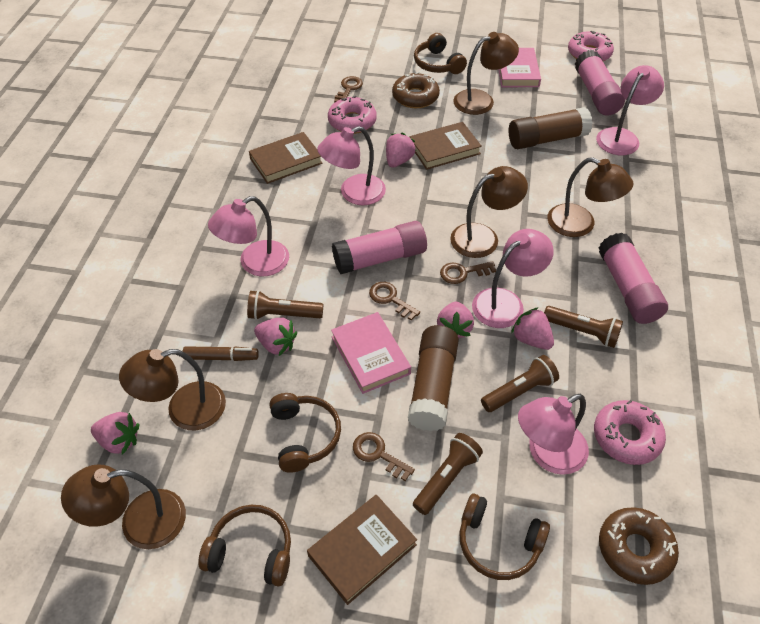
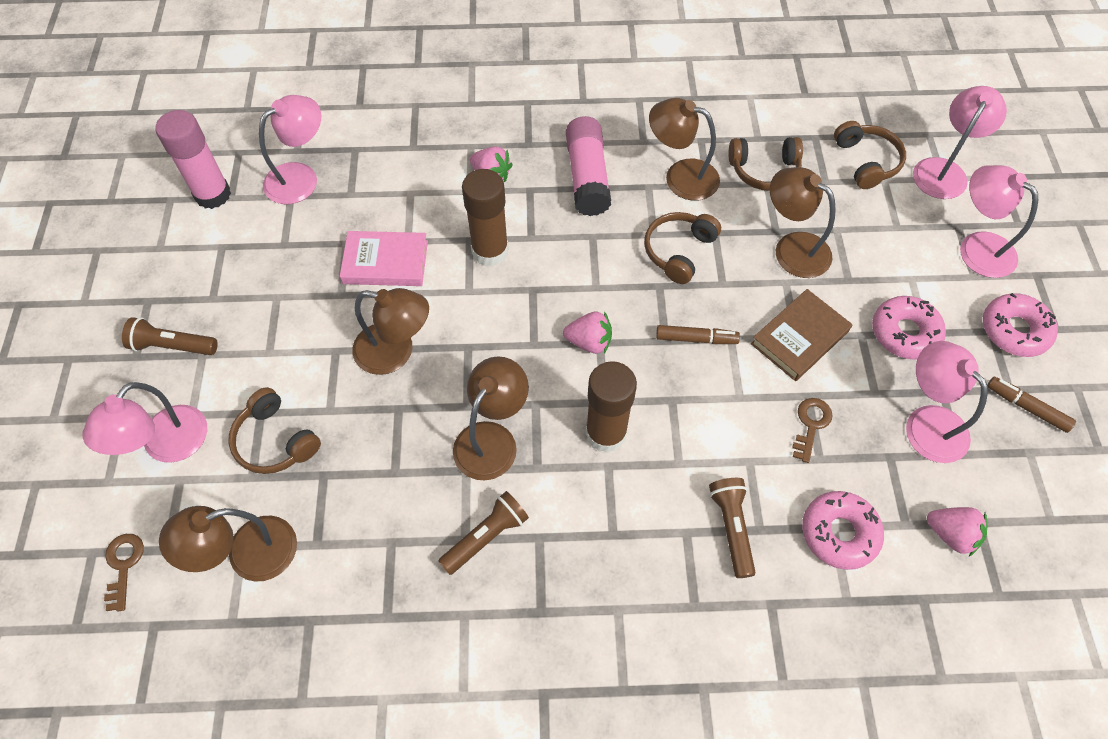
brown book: 3 -> 1
brown donut: 2 -> 0
brown flashlight: 4 -> 3
brown key: 4 -> 2
brown marker: 1 -> 2
pink book: 2 -> 1
pink glue stick: 3 -> 2
pink strawberry: 5 -> 3

